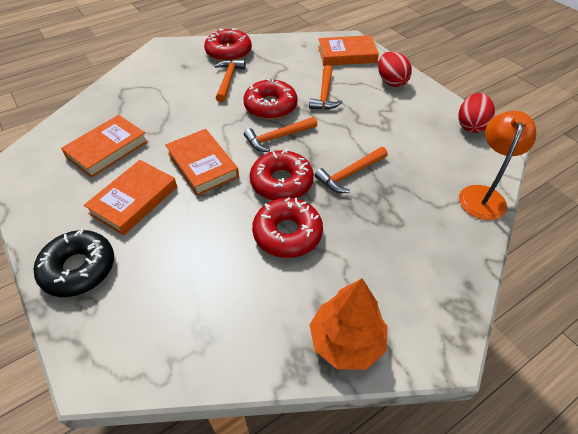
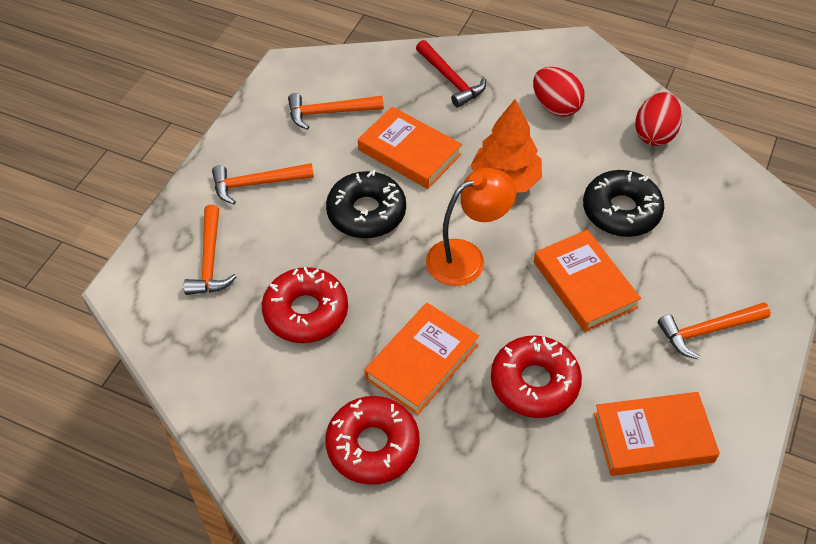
black donut: 1 -> 2
red donut: 4 -> 3
red hammer: 0 -> 1

